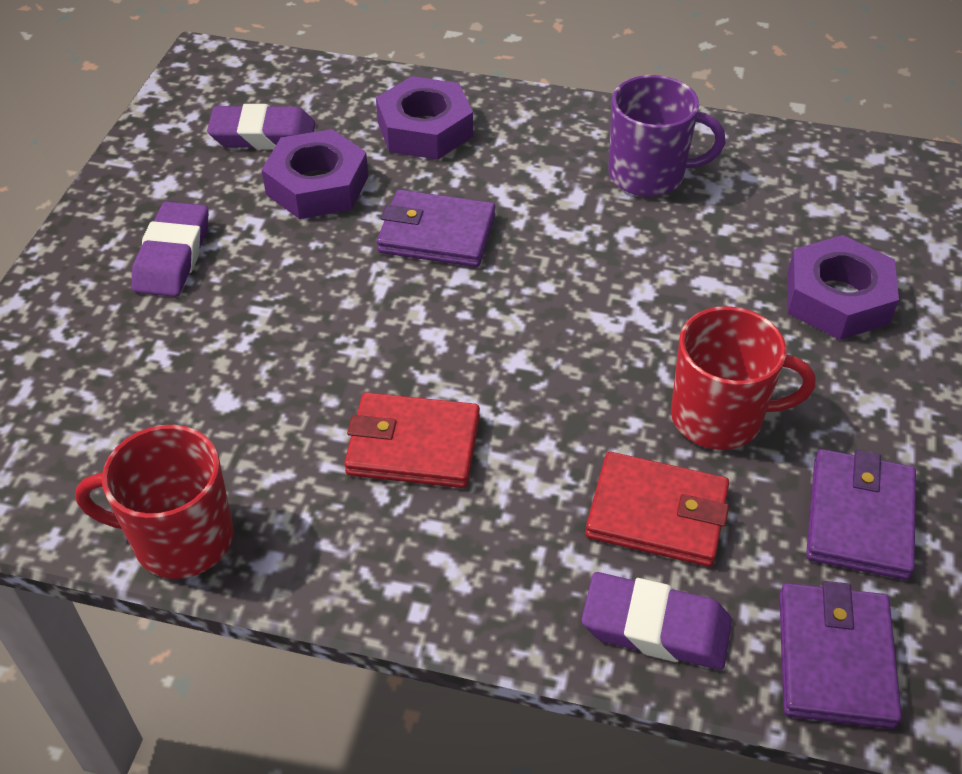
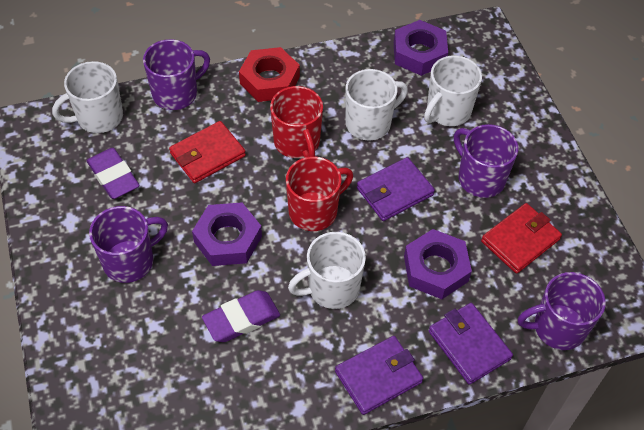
purple eraser: 3 -> 2
purple mug: 1 -> 4
red nut: 0 -> 1
white mug: 0 -> 4

